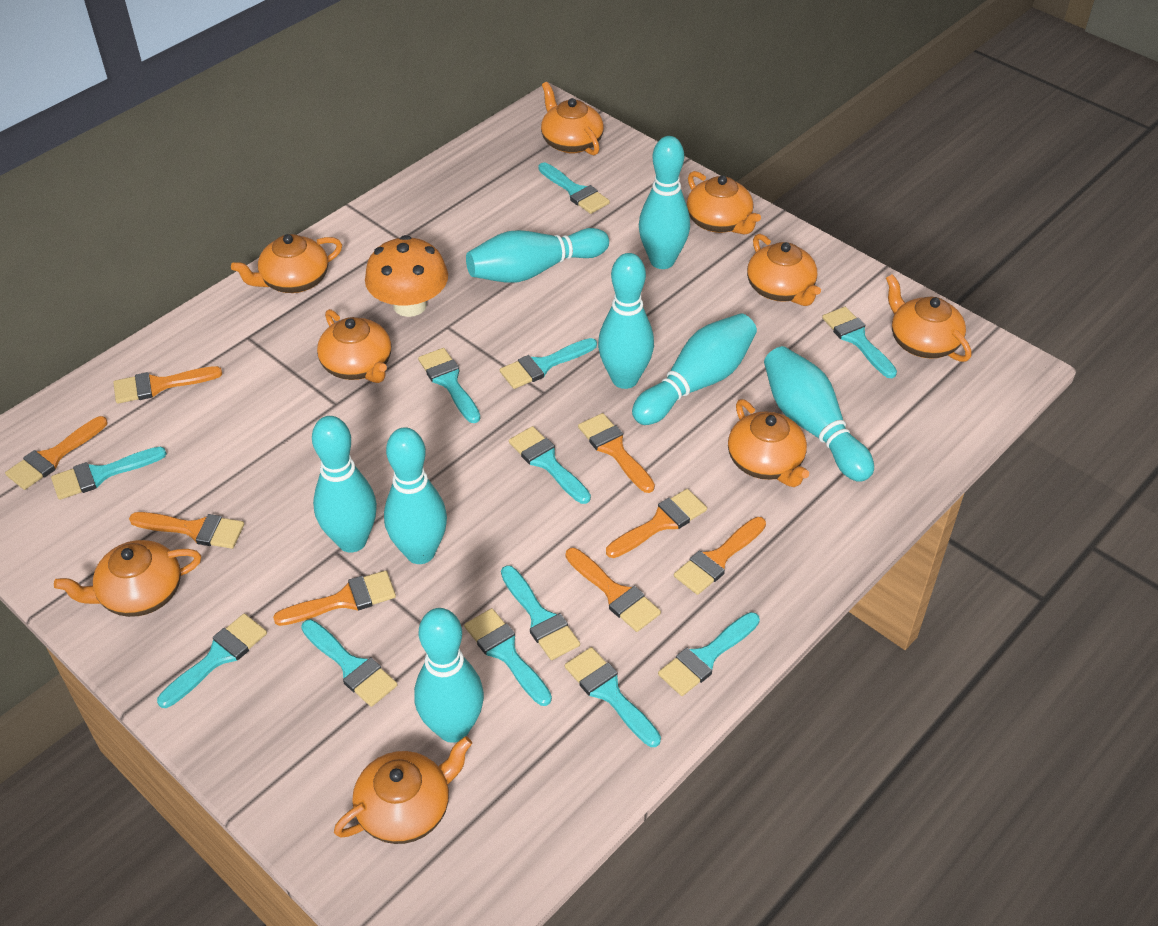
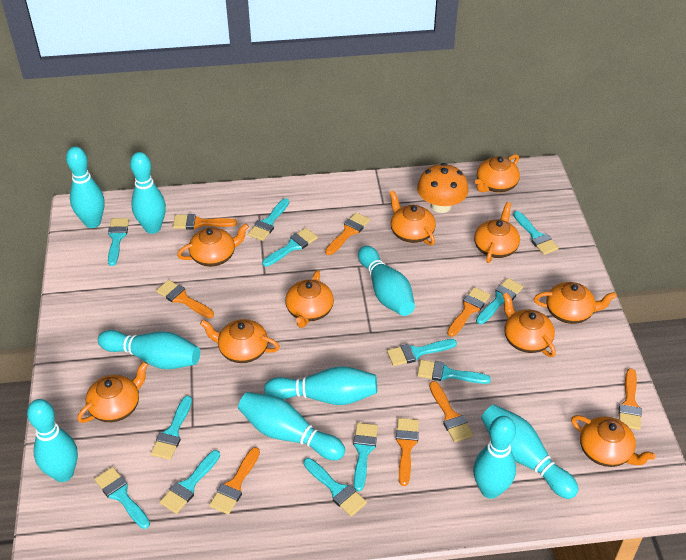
orange teapot: 9 -> 10
turquoise bowling pin: 8 -> 9

